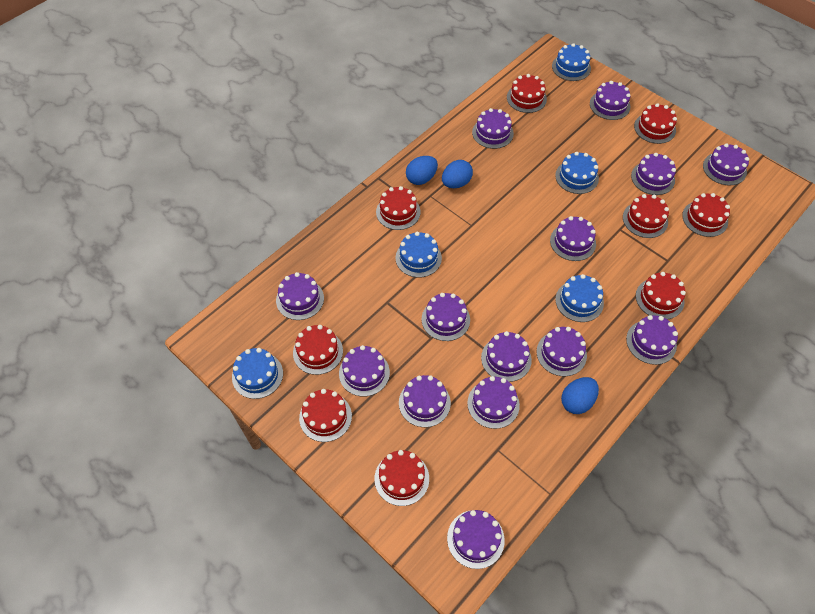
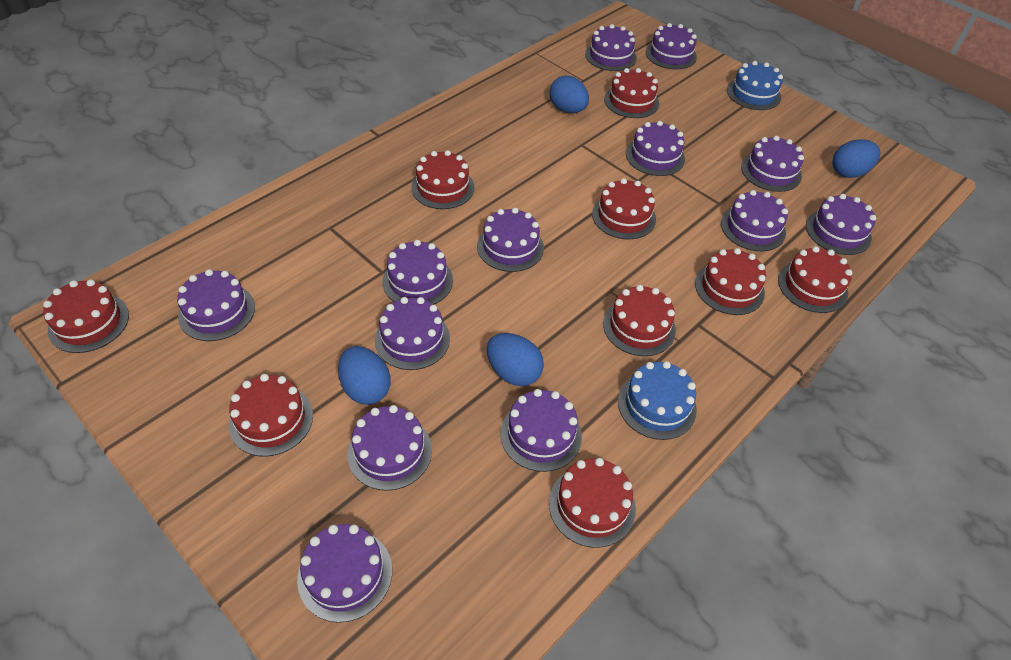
blue cake: 5 -> 2
blue egg: 3 -> 4
purple cake: 14 -> 13

